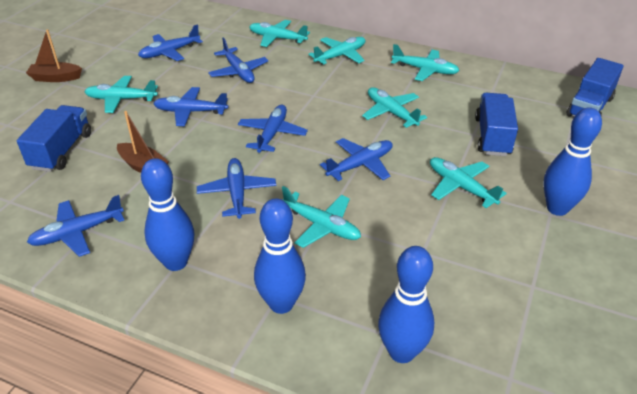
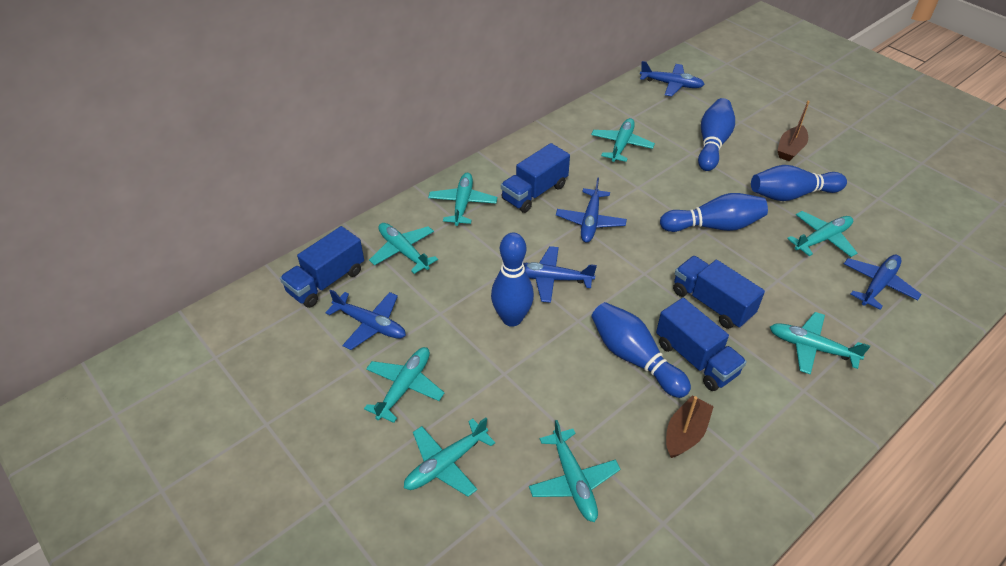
blue bowling pin: 4 -> 5
blue plane: 7 -> 5
blue truck: 3 -> 4
turquoise plane: 7 -> 8

